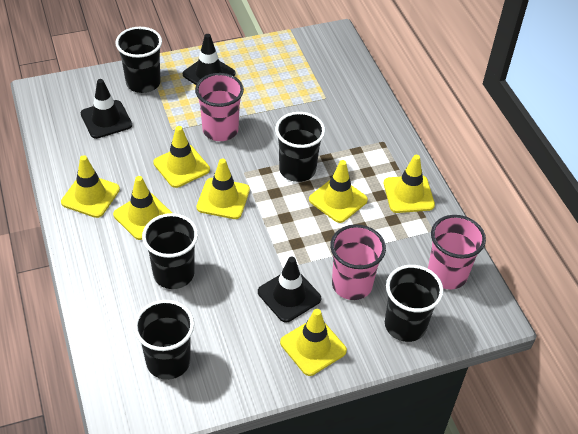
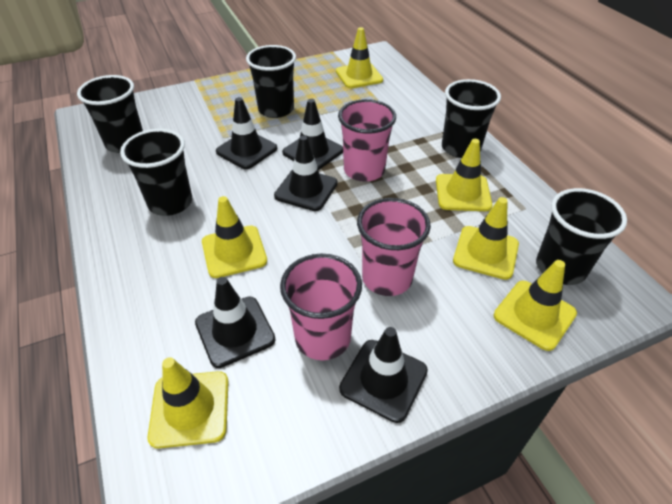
black traffic cone: 3 -> 5
yellow traffic cone: 7 -> 6

